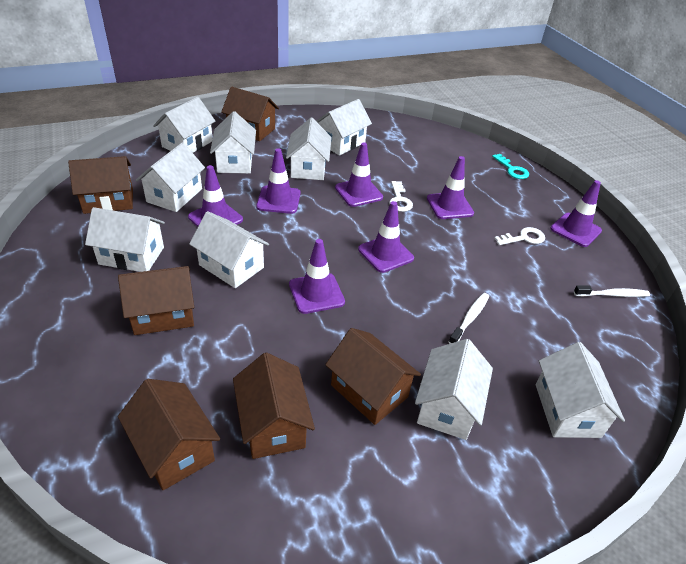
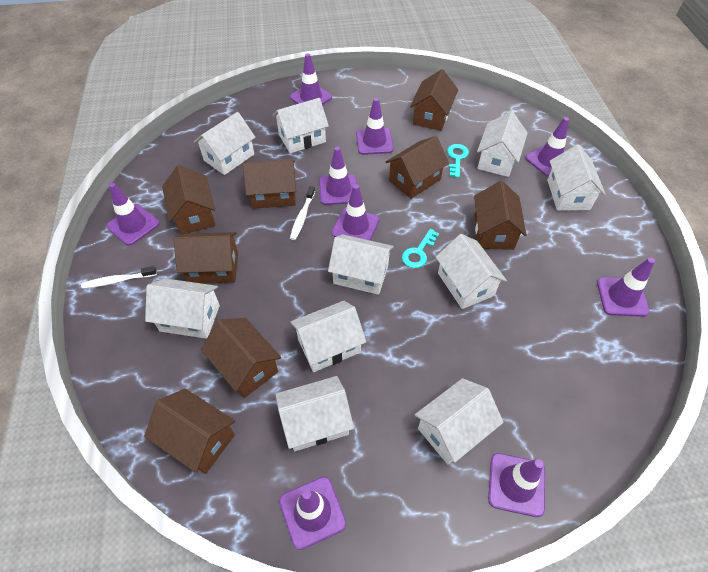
brown house: 6 -> 8
purple traffic cone: 7 -> 9
turquoise key: 1 -> 2
white house: 9 -> 10
white key: 2 -> 0

